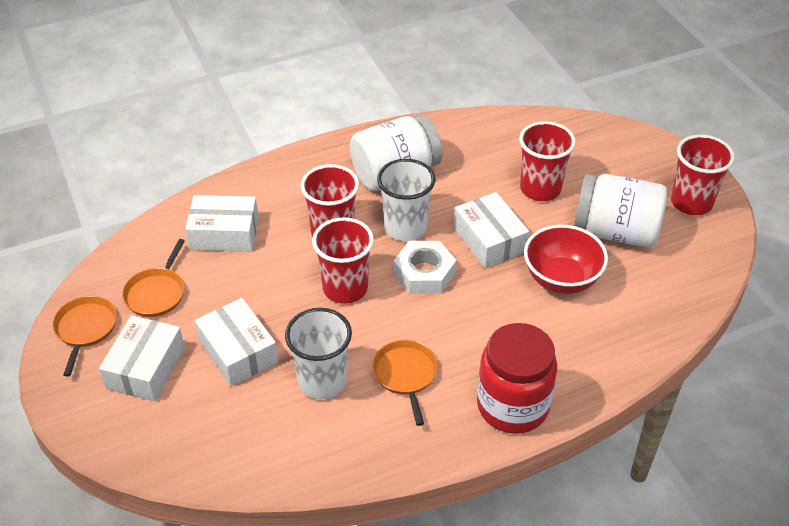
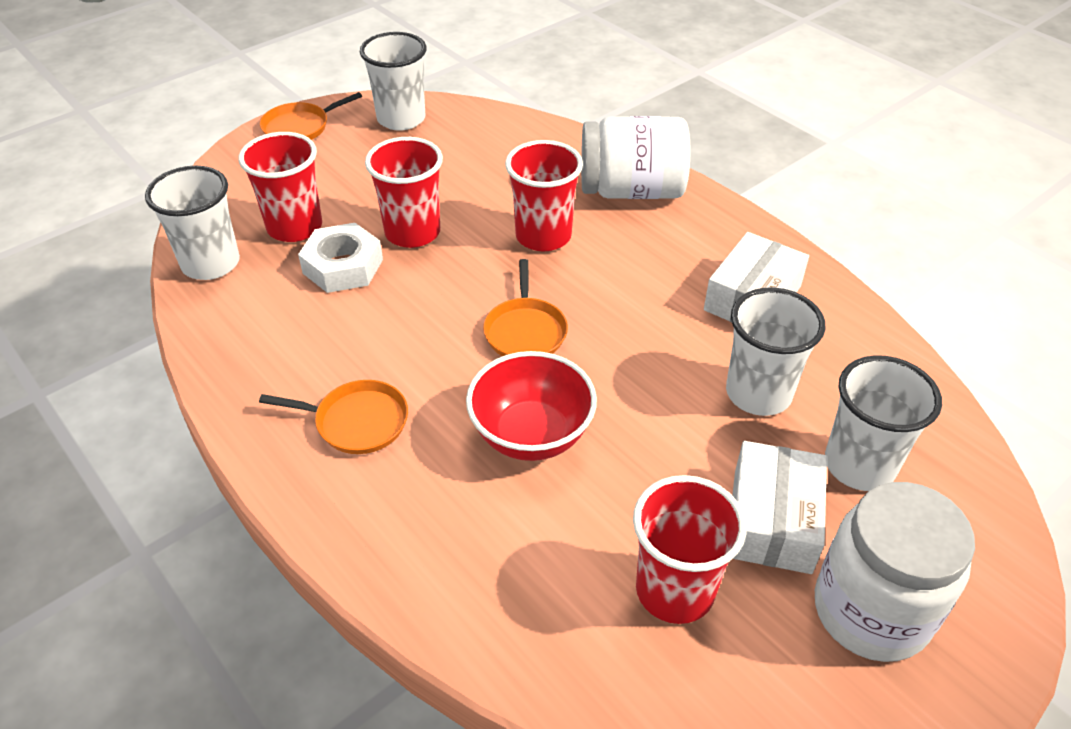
red jar: 1 -> 0
white box: 4 -> 2
white cup: 2 -> 4

